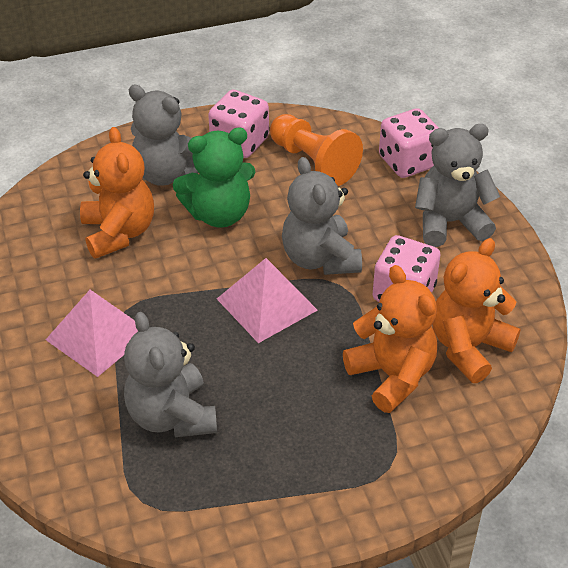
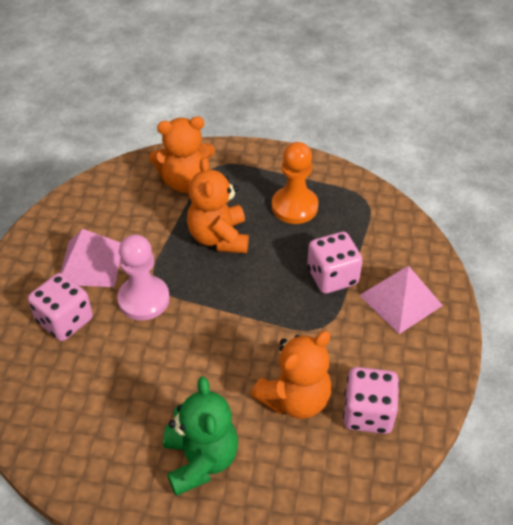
grey teddy bear: 4 -> 0
pink pawn: 0 -> 1

